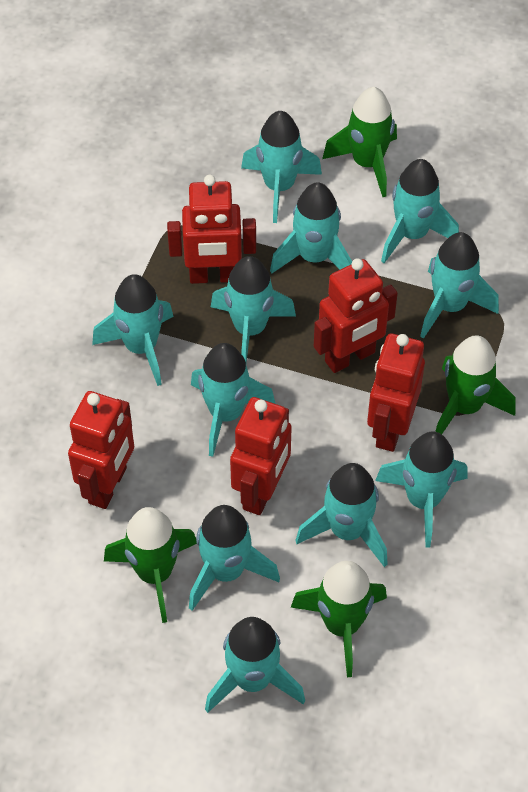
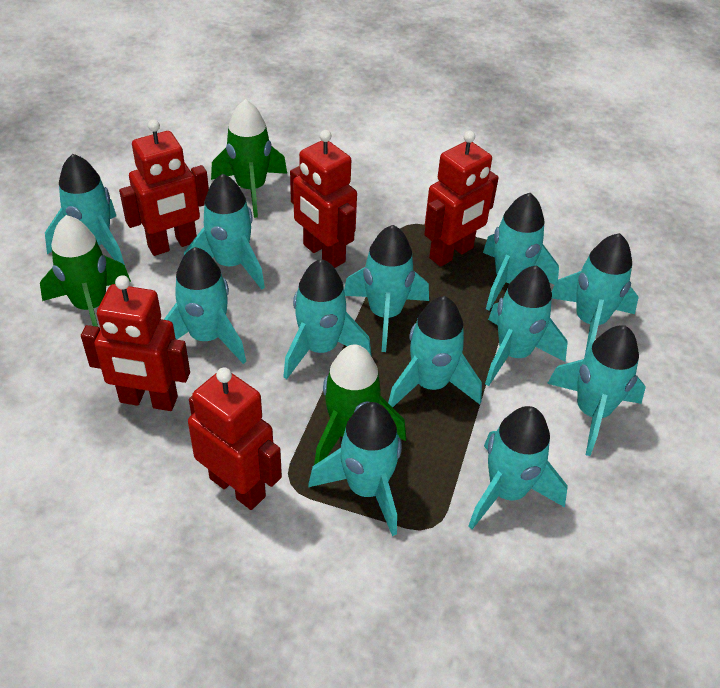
green rocket: 4 -> 3
turquoise rocket: 11 -> 12

